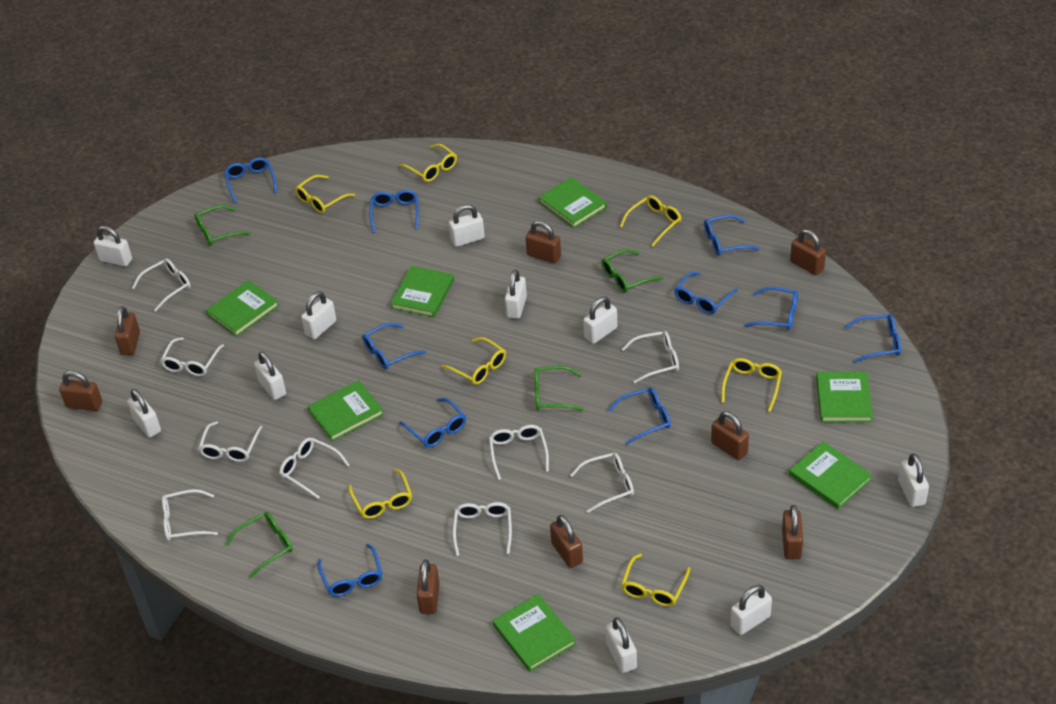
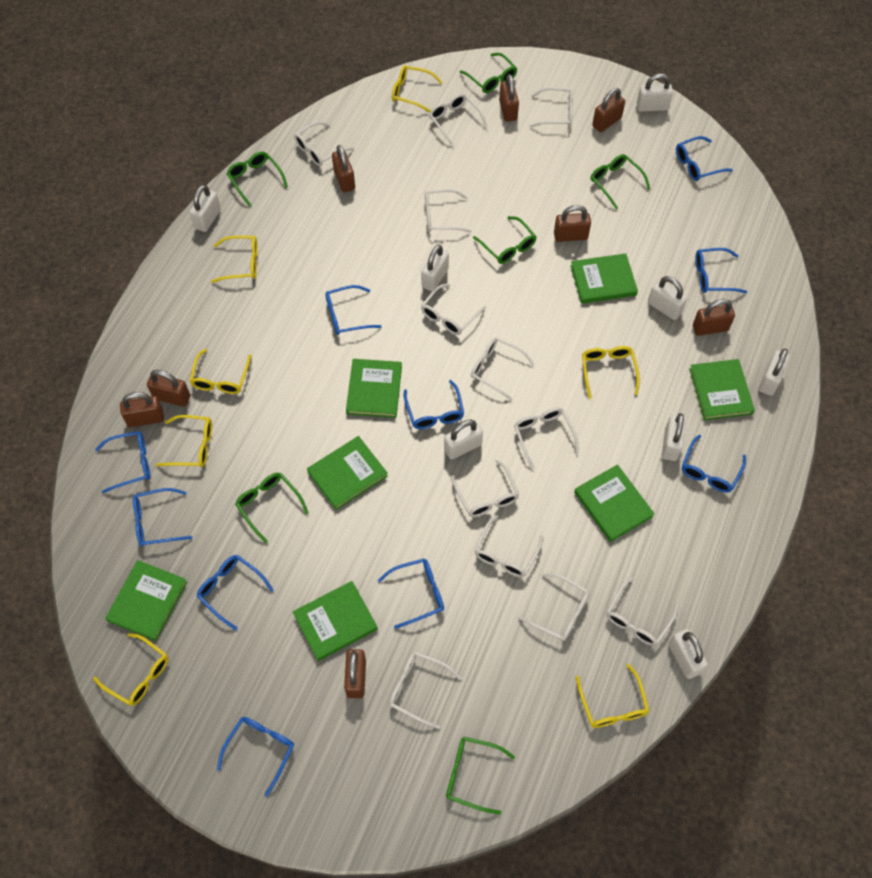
green glasses: 4 -> 6
white glasses: 9 -> 12
white padlock: 10 -> 8

